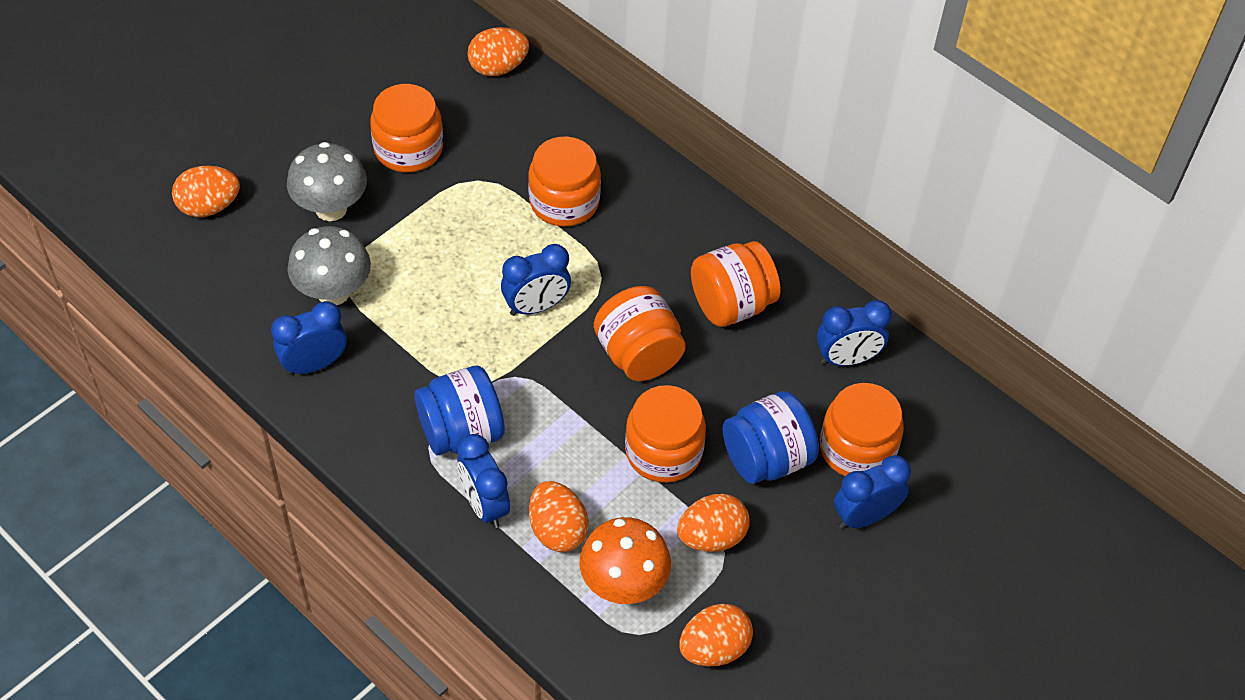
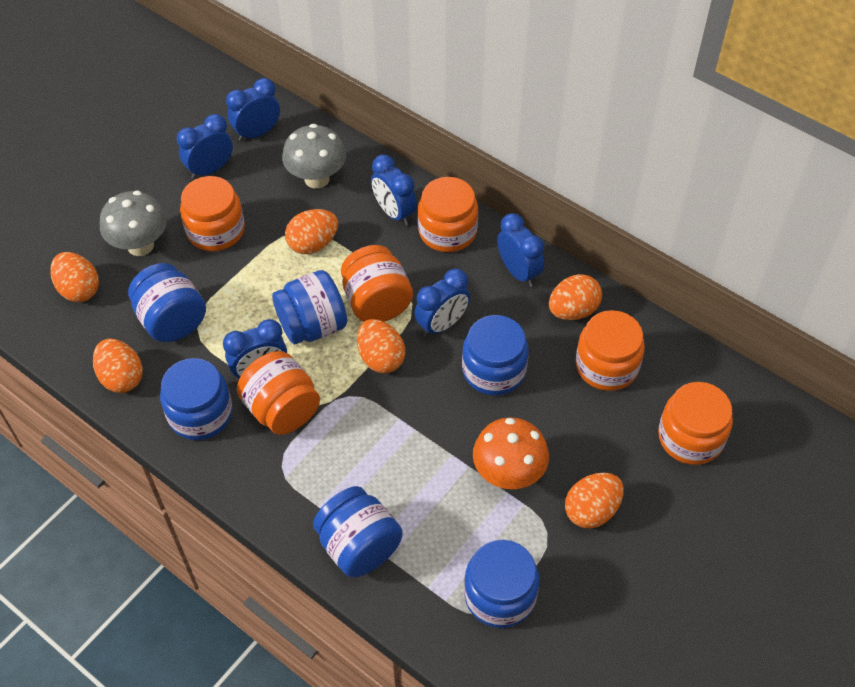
blue clock: 5 -> 6
blue jar: 2 -> 6
orange egg: 5 -> 6

